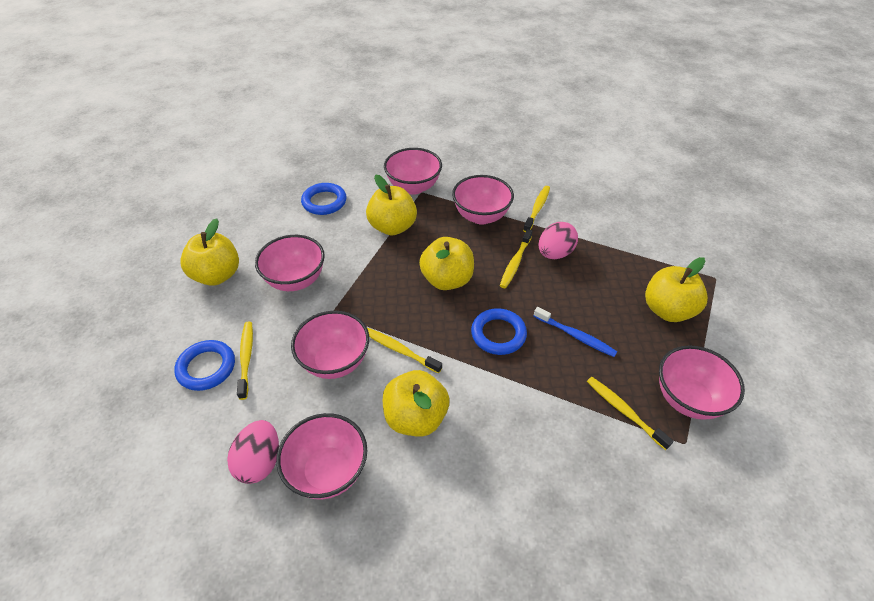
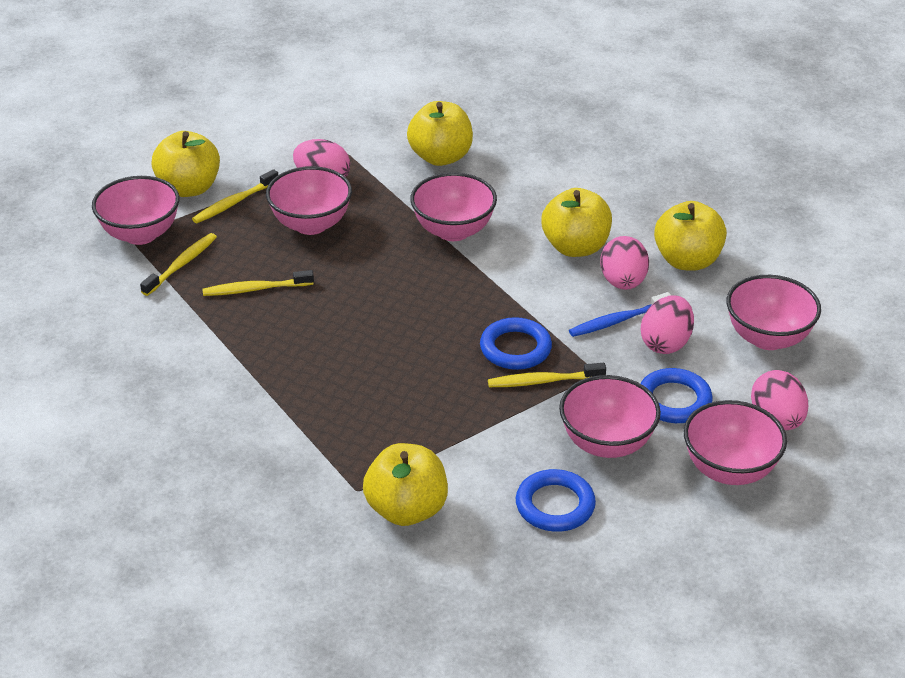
pink egg: 2 -> 4
yellow toothbrush: 5 -> 4

